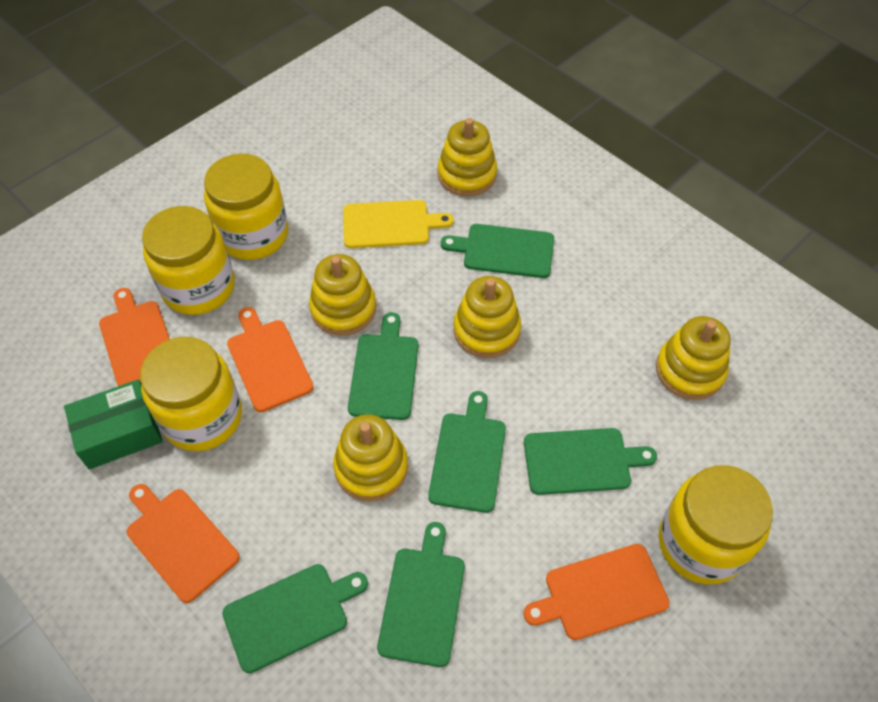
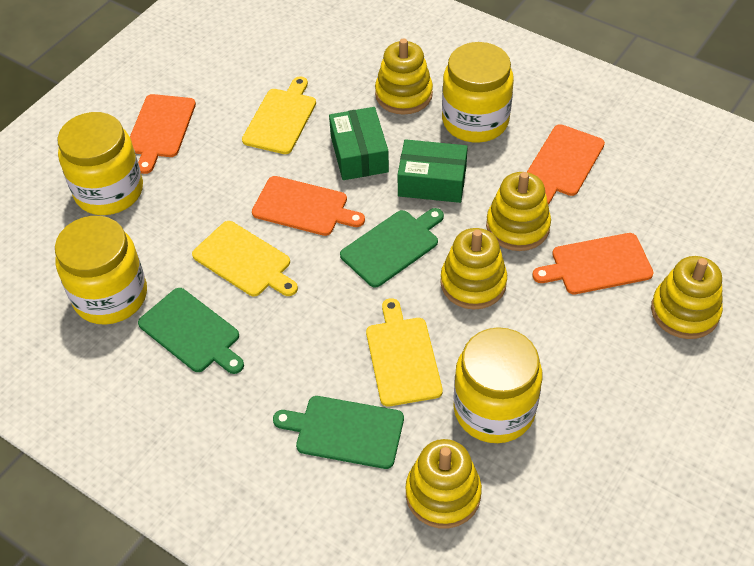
green box: 1 -> 2
green cutting board: 6 -> 3
yellow cutting board: 1 -> 3

